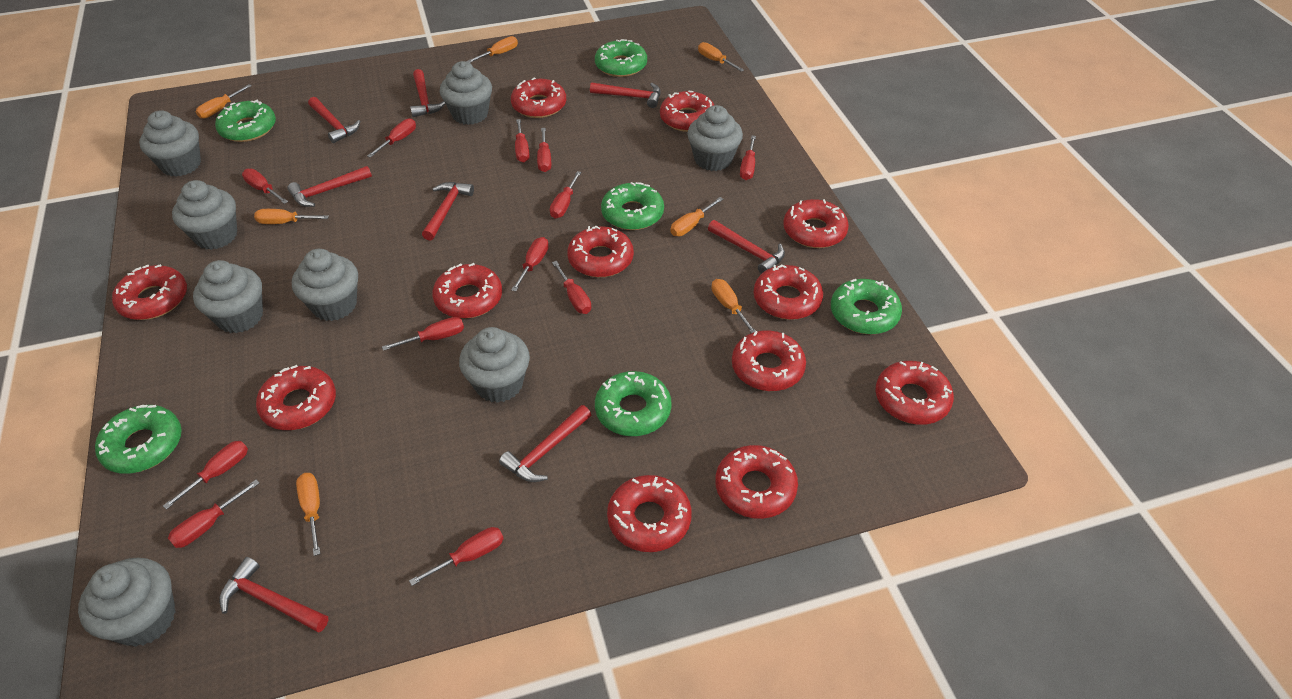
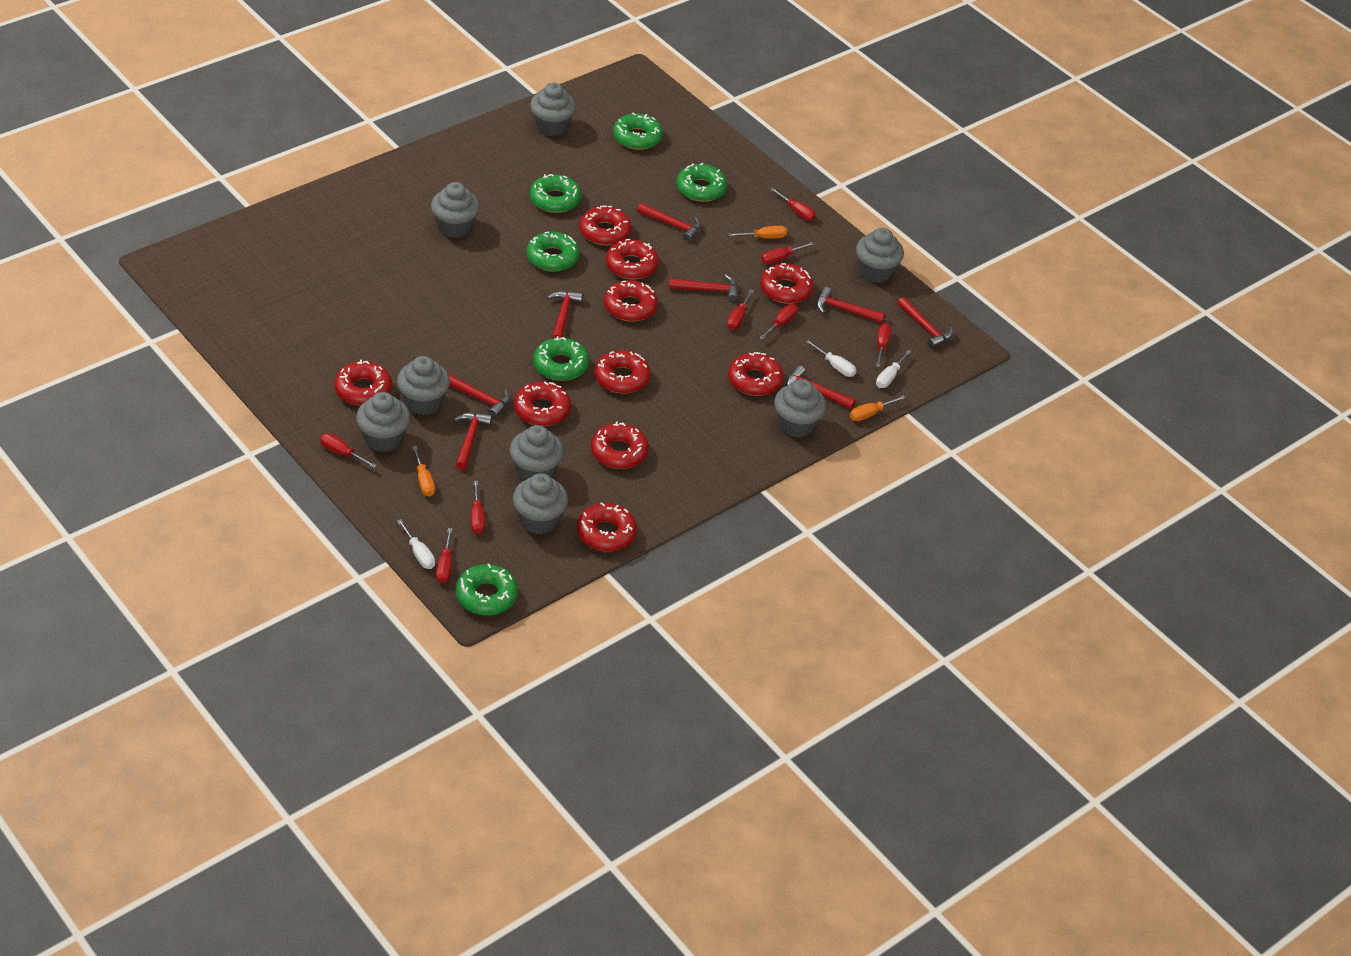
orange screwdriver: 7 -> 3
red donut: 12 -> 10
red screwdriver: 12 -> 8
white screwdriver: 0 -> 3

